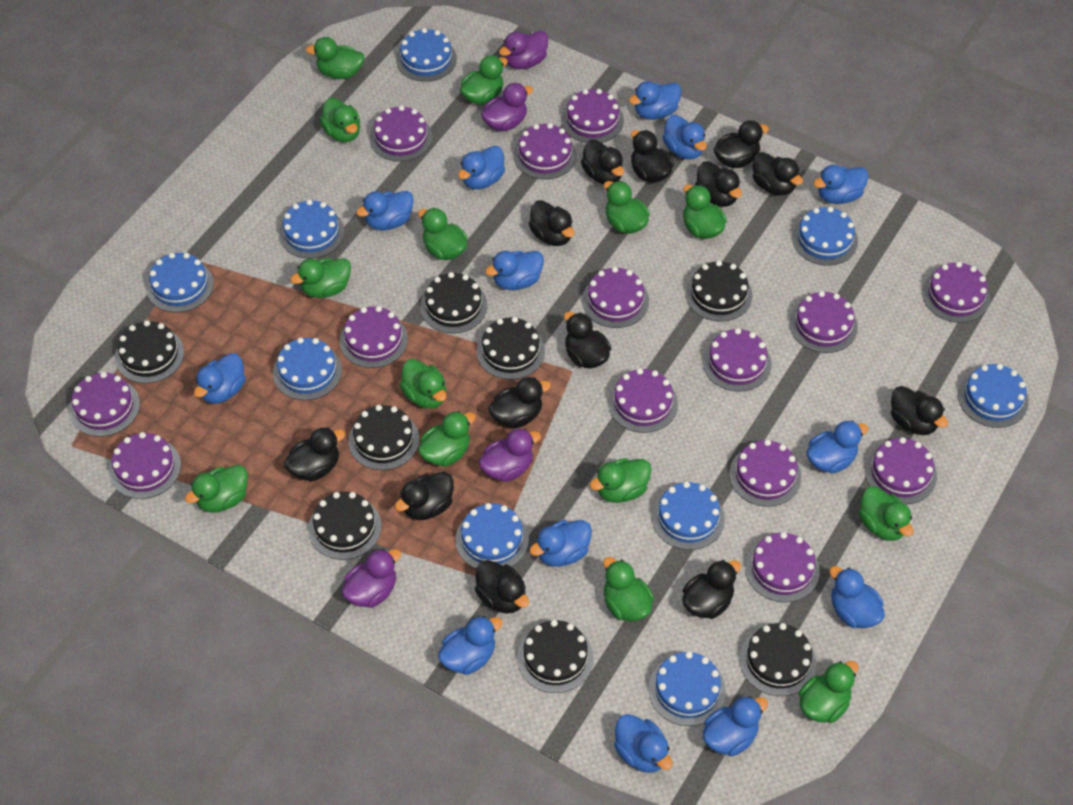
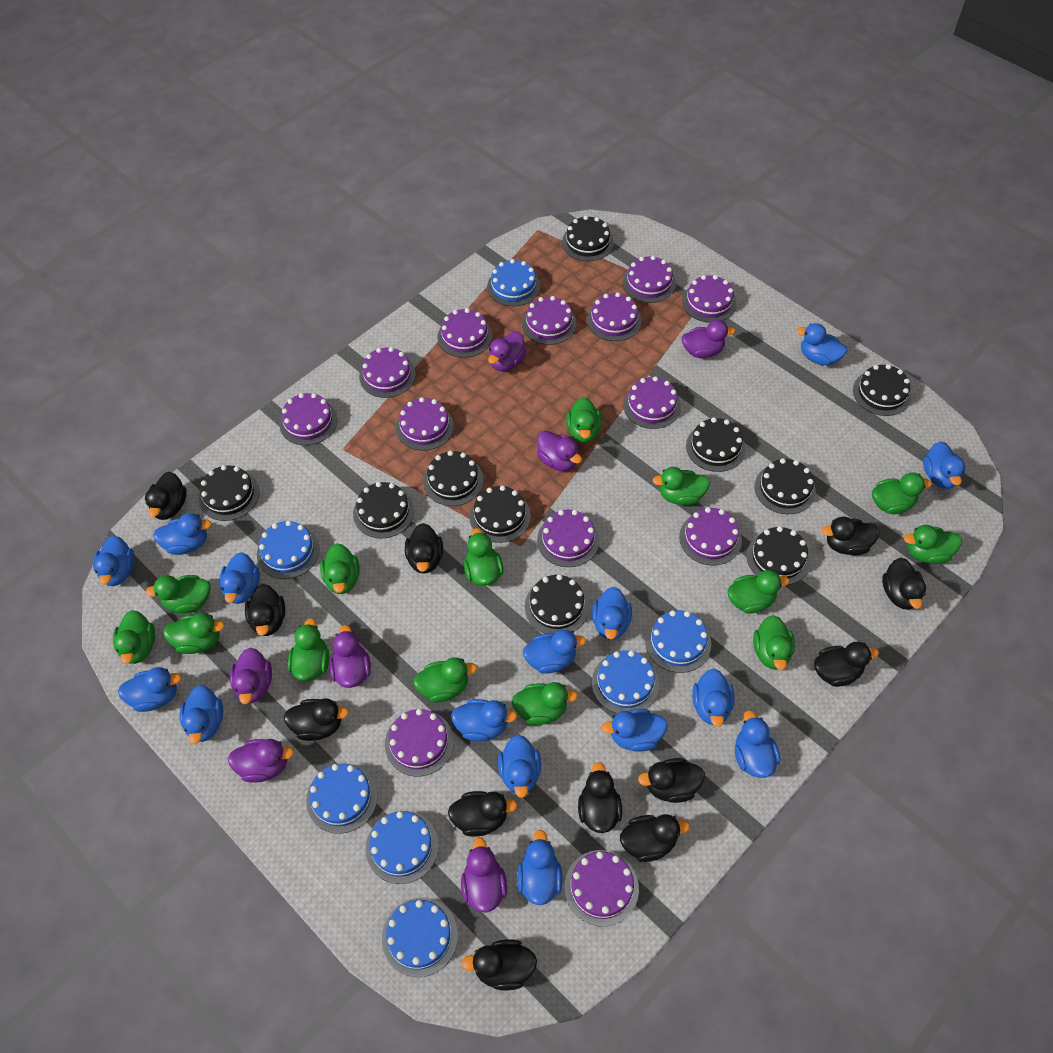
black cake: 8 -> 10
black duck: 13 -> 12
blue cake: 9 -> 7
blue duck: 13 -> 15
purple cake: 14 -> 13
purple duck: 4 -> 7

